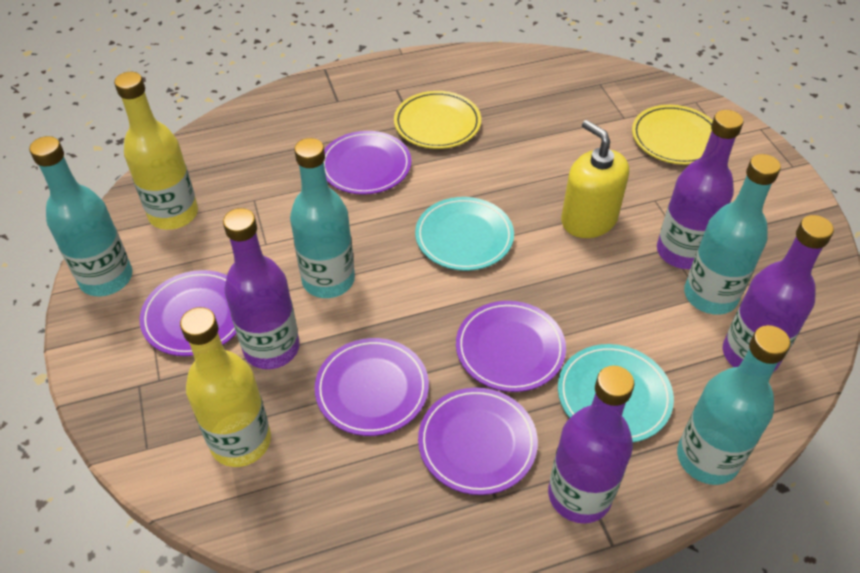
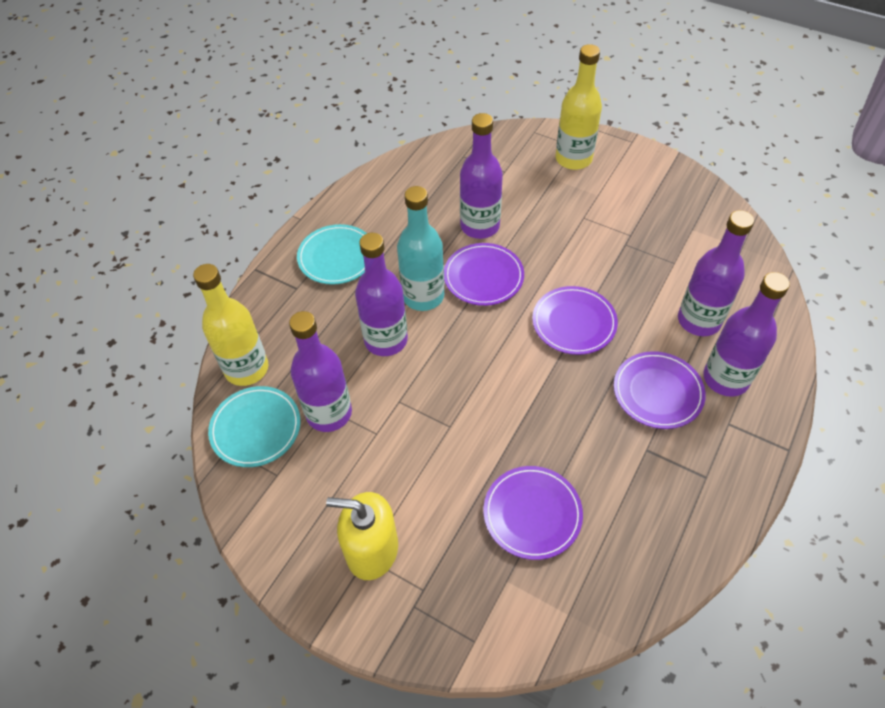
purple bottle: 4 -> 5
purple plate: 5 -> 4
turquoise bottle: 4 -> 1
yellow plate: 2 -> 0

